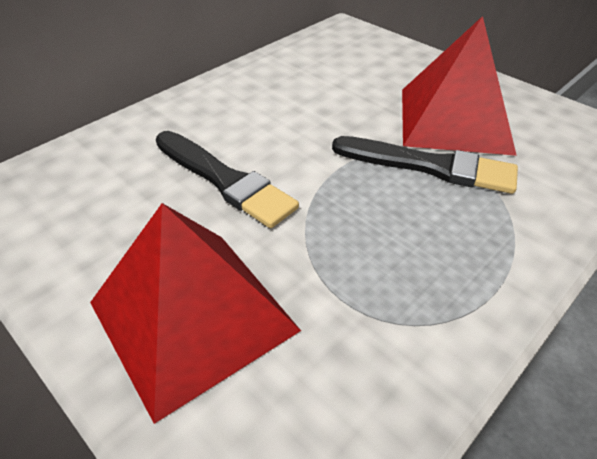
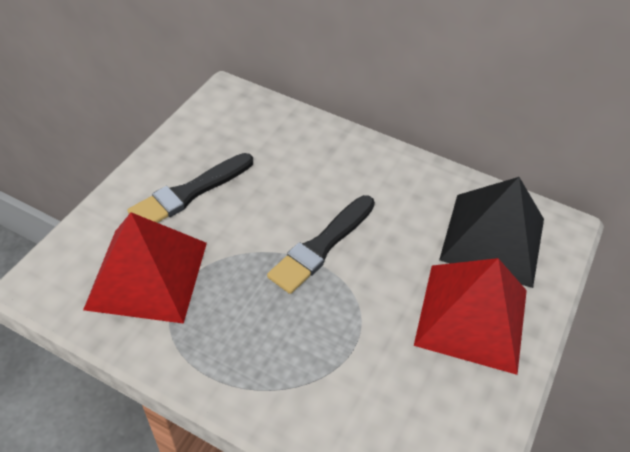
black pyramid: 0 -> 1

